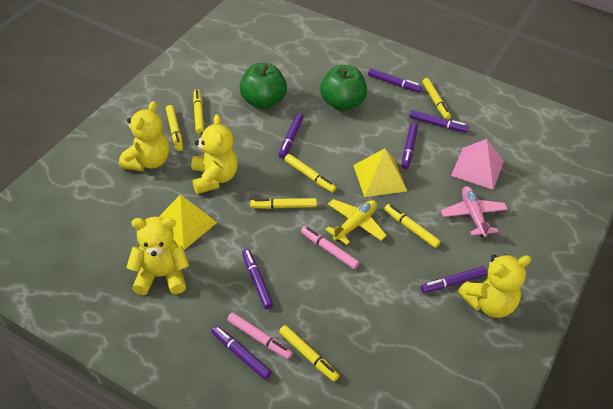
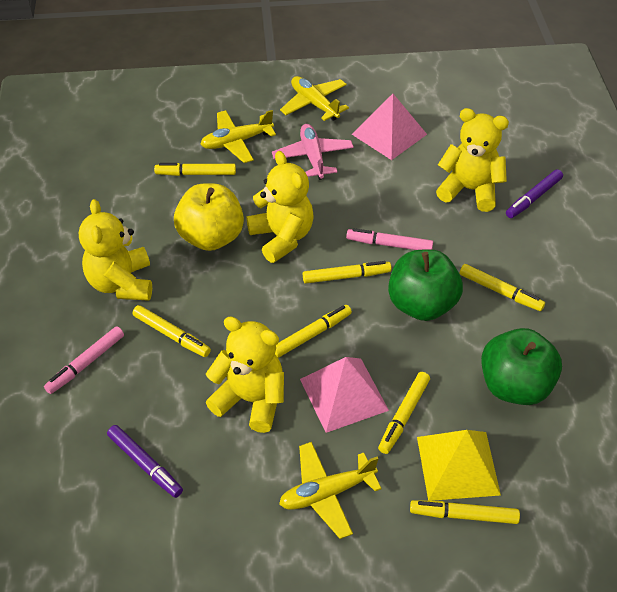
pink pyramid: 1 -> 2
purple marker: 7 -> 2
yellow apple: 0 -> 1
yellow plane: 1 -> 3
yellow pyramid: 2 -> 1

